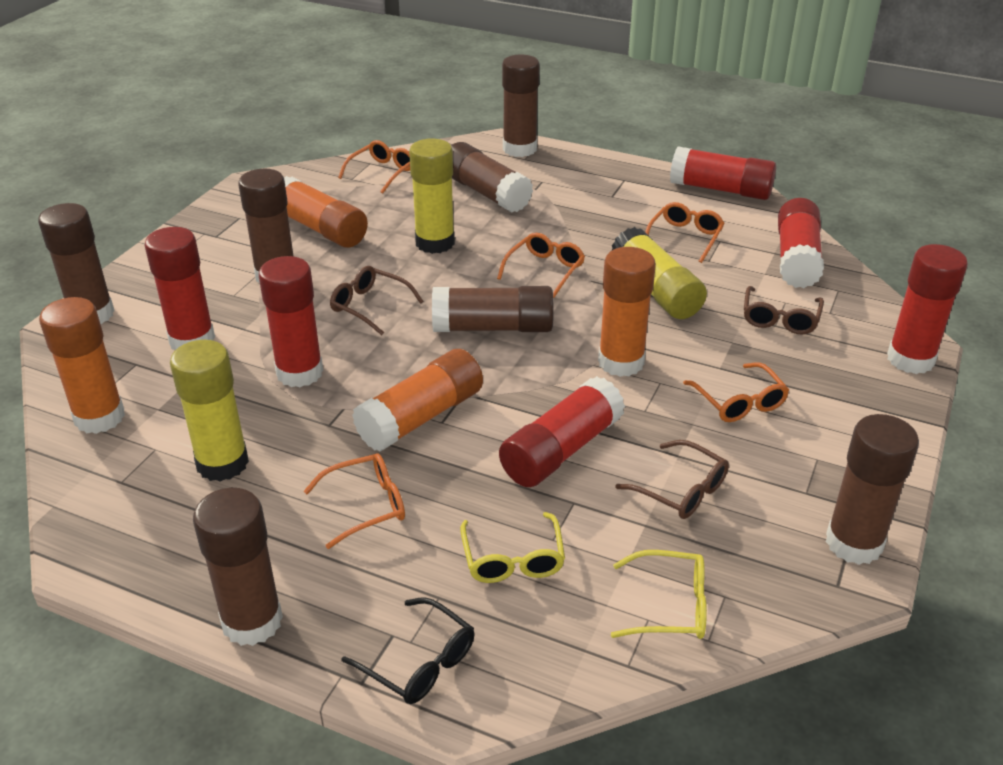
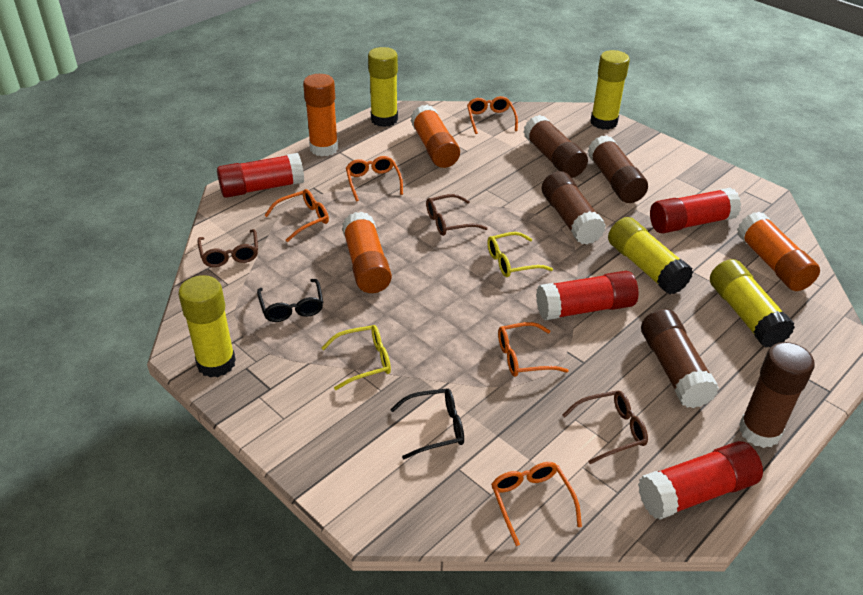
black glasses: 1 -> 2
brown glue stick: 7 -> 5
red glue stick: 6 -> 4
yellow glue stick: 3 -> 5

